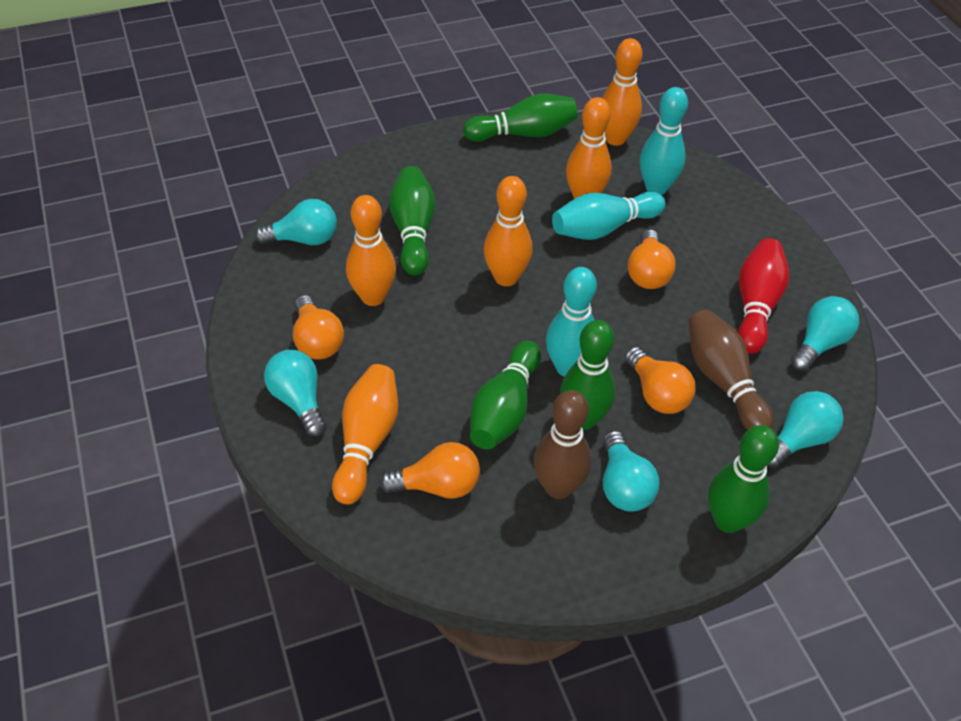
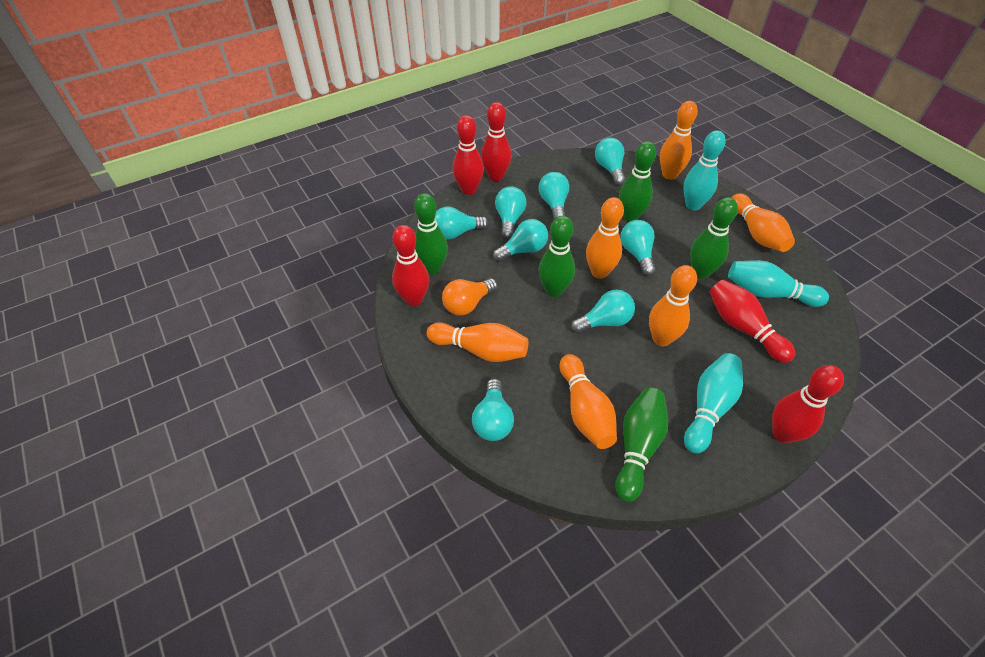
brown bowling pin: 2 -> 0
orange bowling pin: 5 -> 6
orange light bulb: 4 -> 1
red bowling pin: 1 -> 5
turquoise light bulb: 5 -> 8

